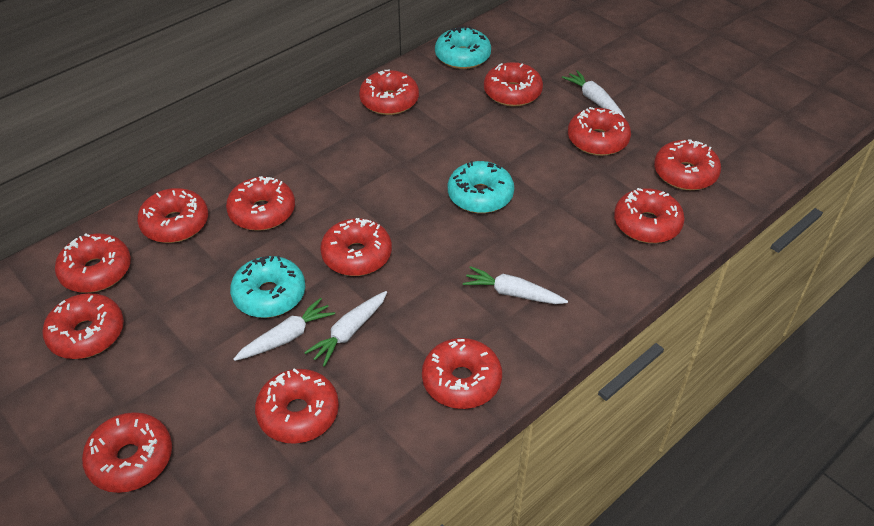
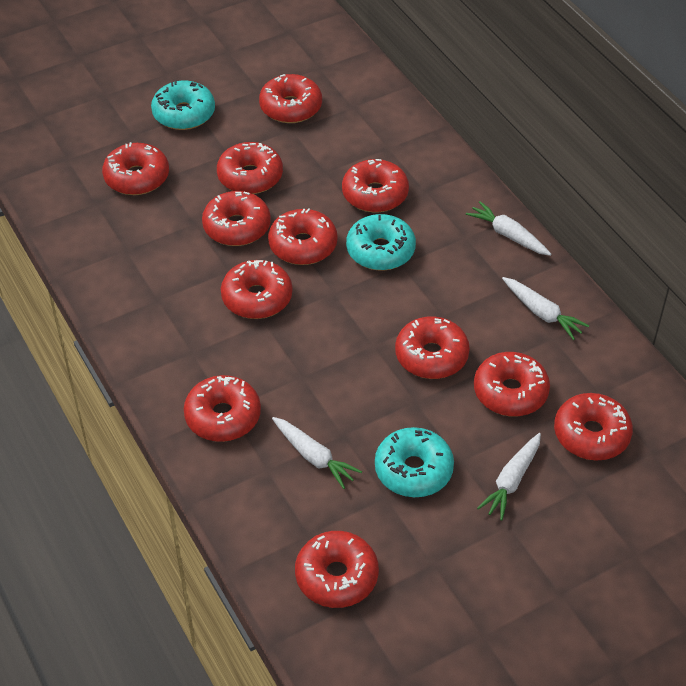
red donut: 13 -> 12

